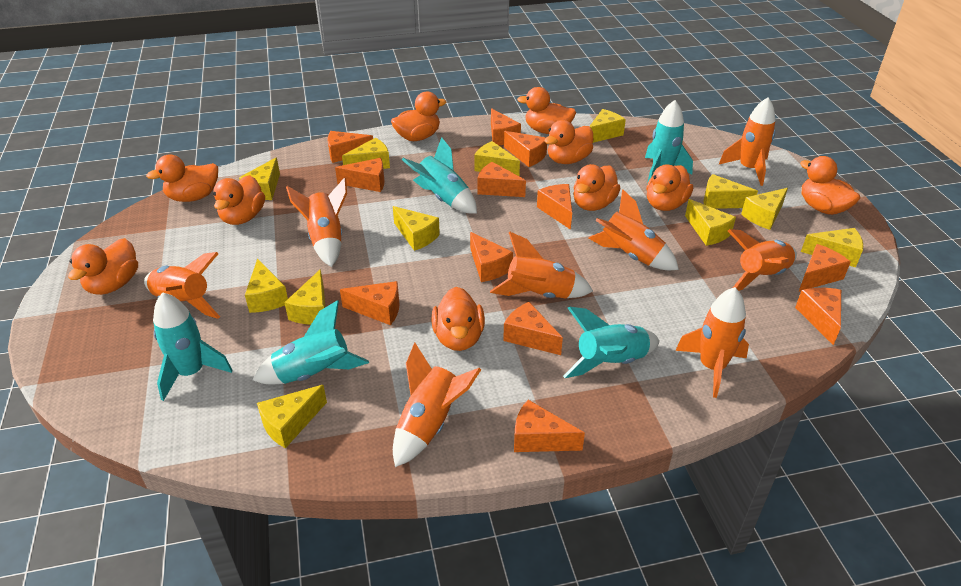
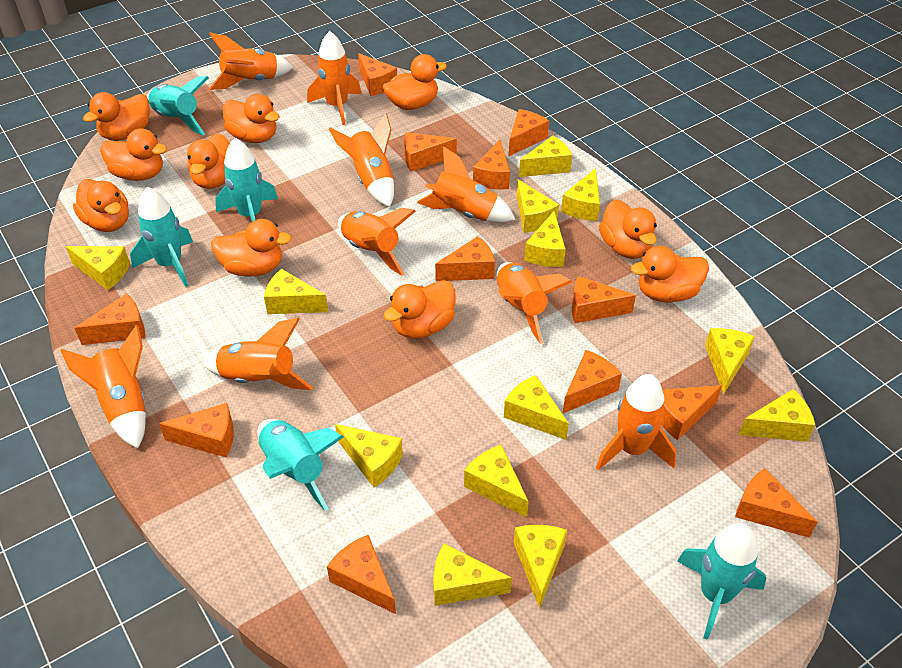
orange rocket: 8 -> 9
yellow cheese: 12 -> 13

